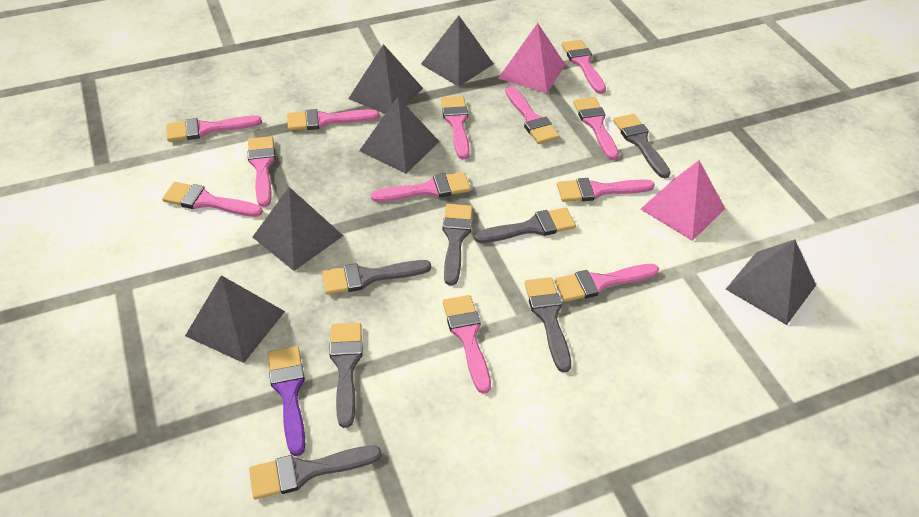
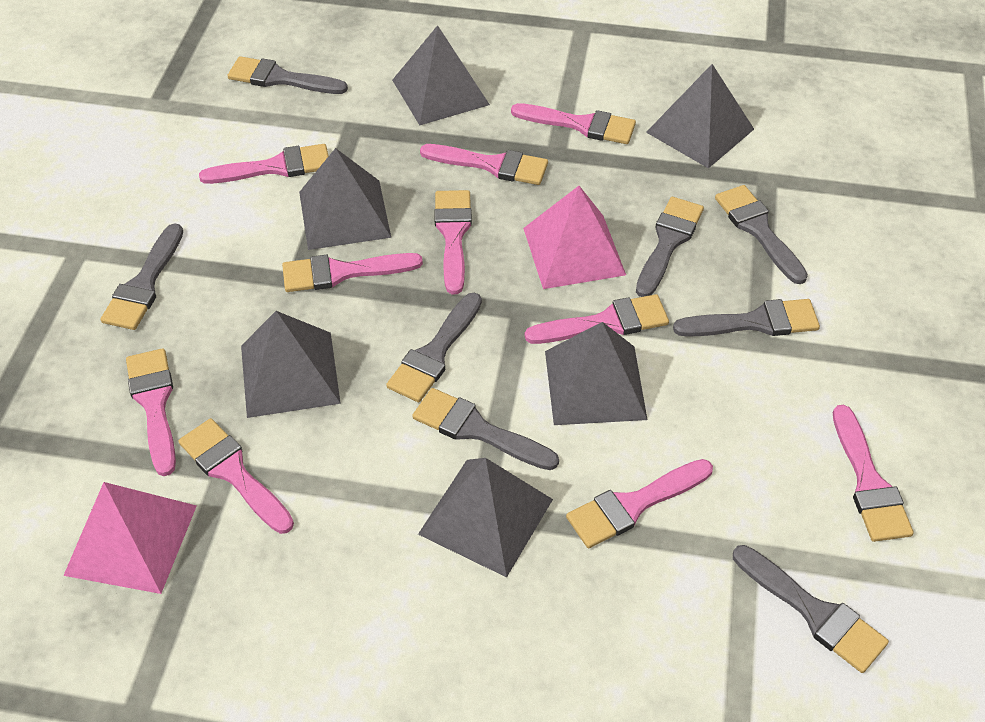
grey brush: 7 -> 8
pink brush: 12 -> 10
purple brush: 1 -> 0

